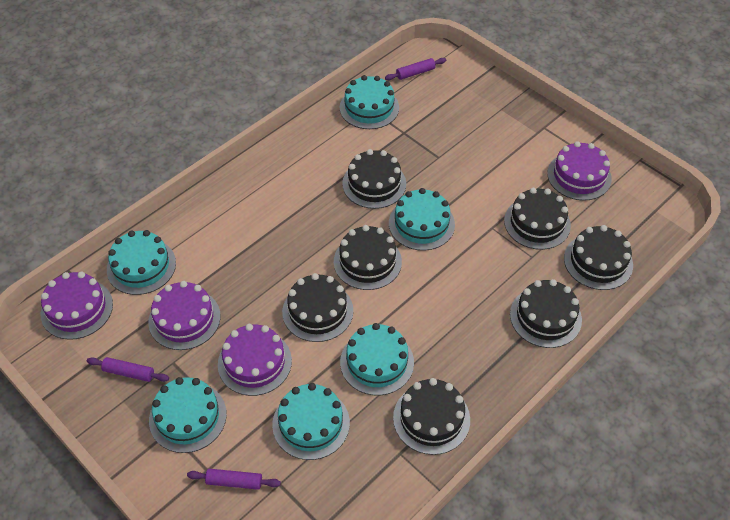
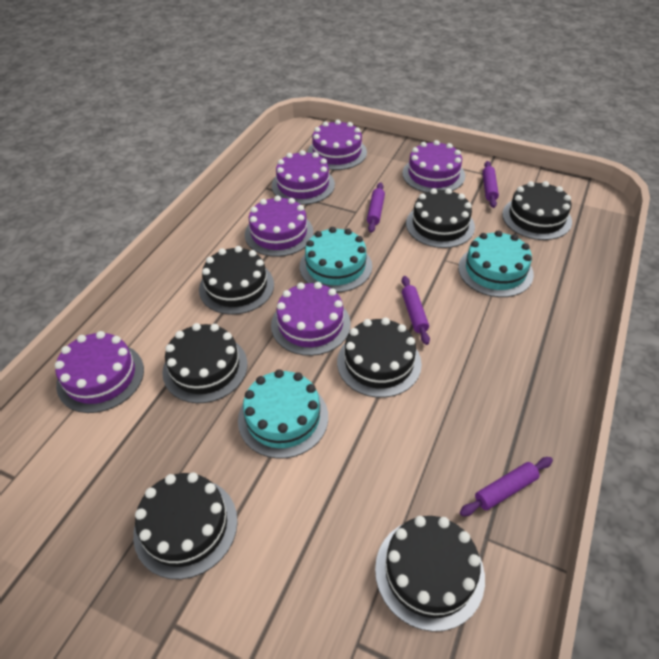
purple cake: 4 -> 6
purple rolling pin: 3 -> 4
turquoise cake: 6 -> 3

